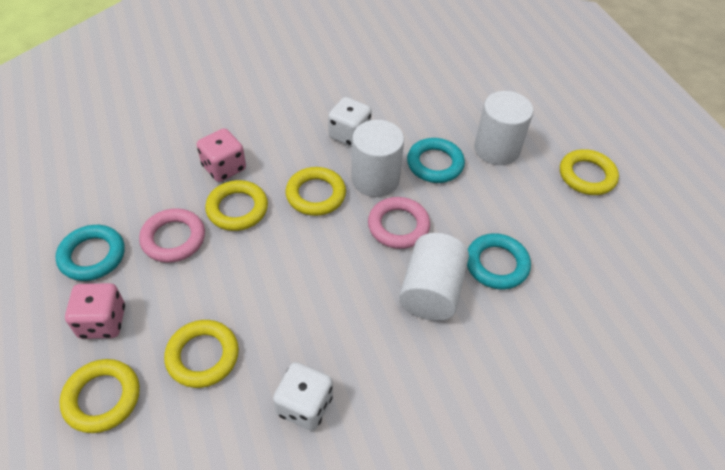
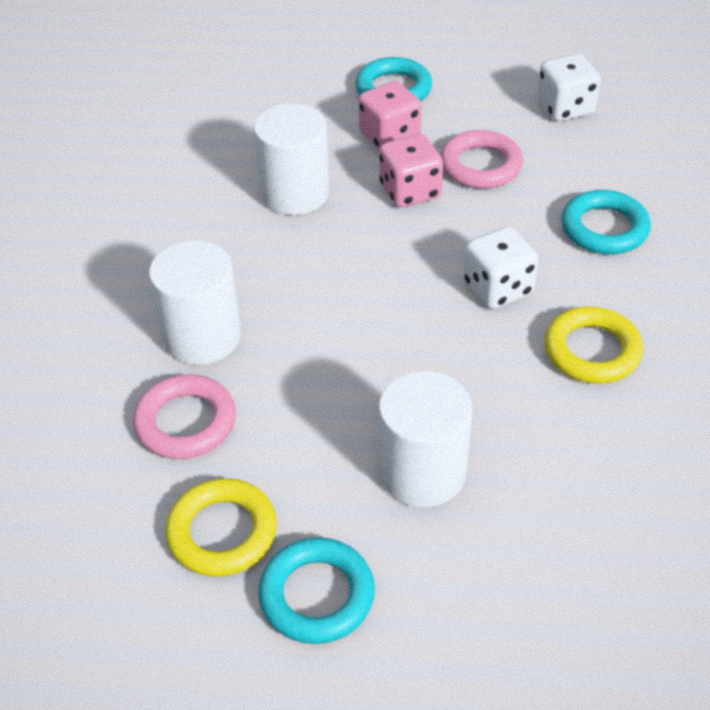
yellow ring: 5 -> 2

